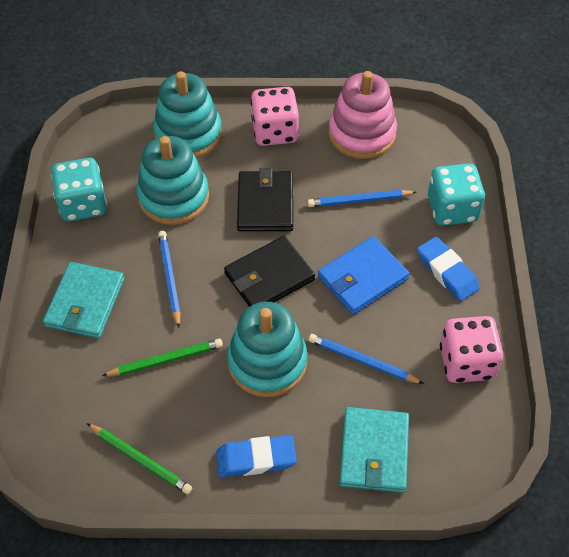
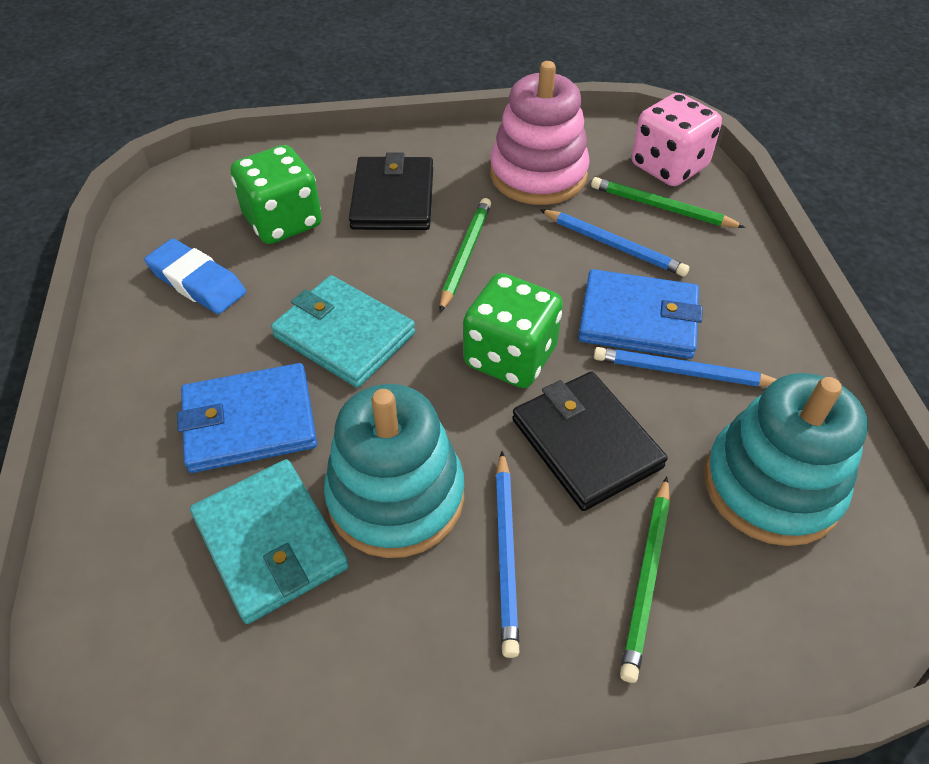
blue eraser: 2 -> 1
blue wallet: 1 -> 2
green dice: 0 -> 2
green pencil: 2 -> 3
pink dice: 2 -> 1
turquoise dice: 2 -> 0
turquoise stacking toy: 3 -> 2

